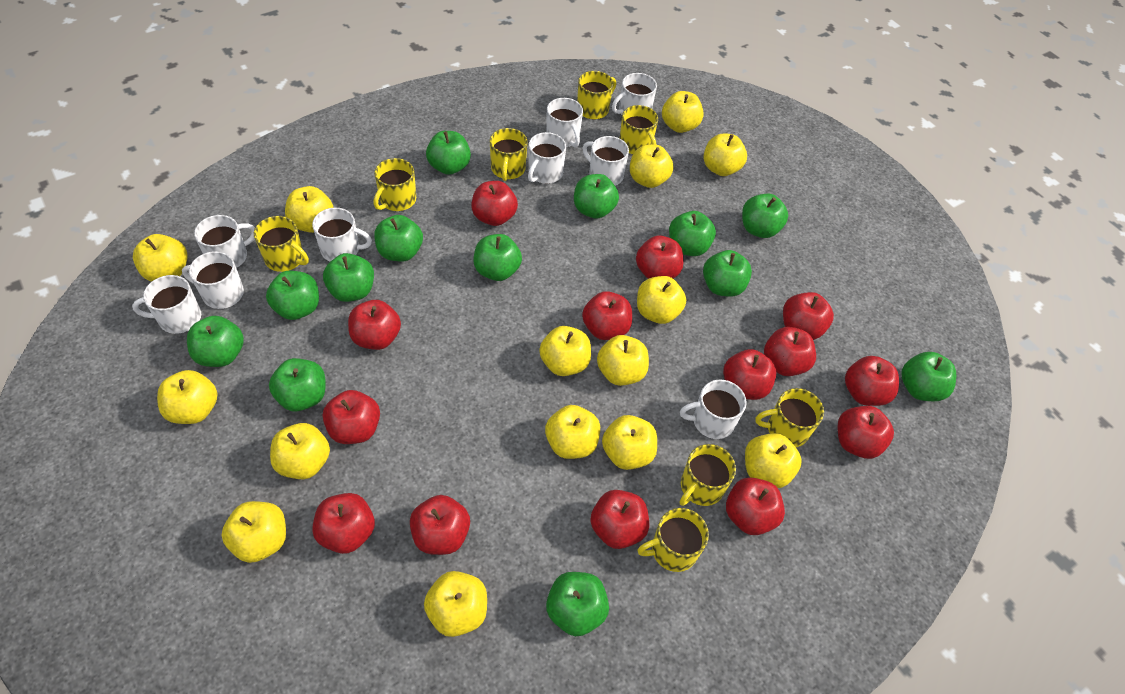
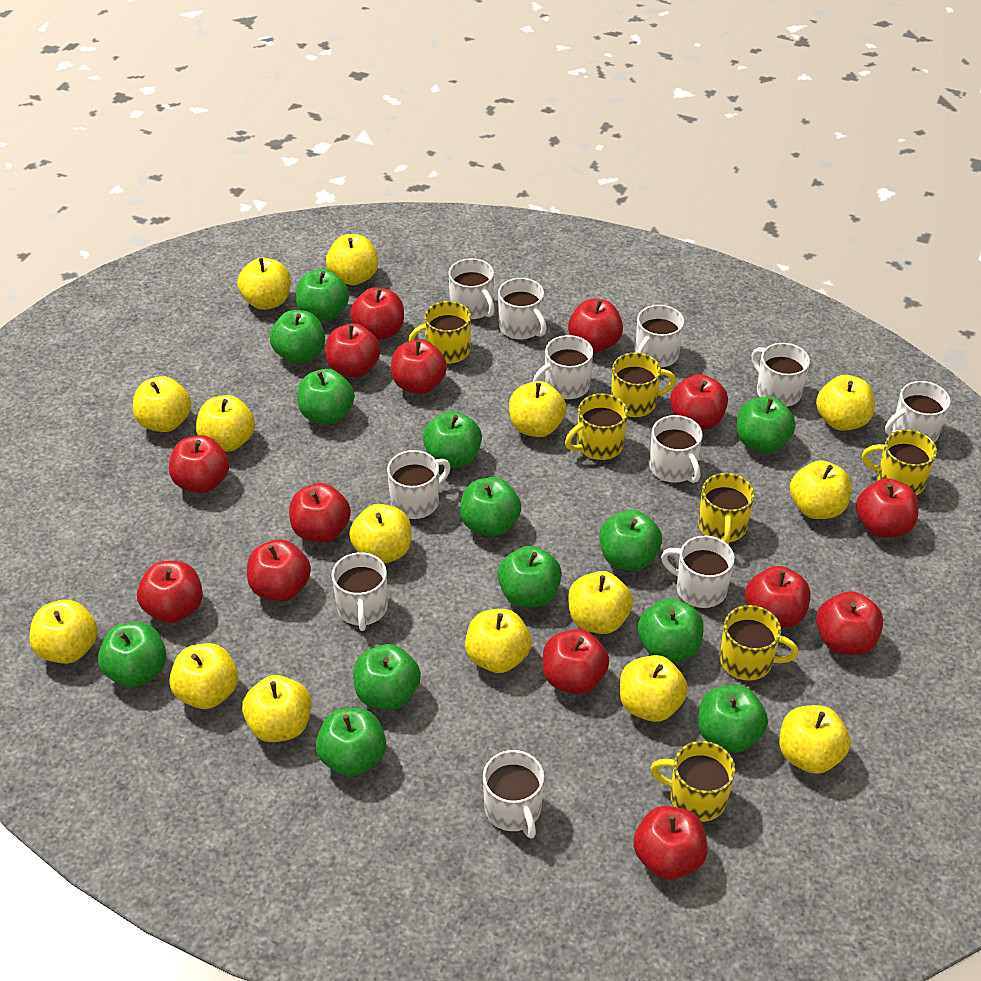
white mug: 9 -> 11
yellow mug: 8 -> 7

